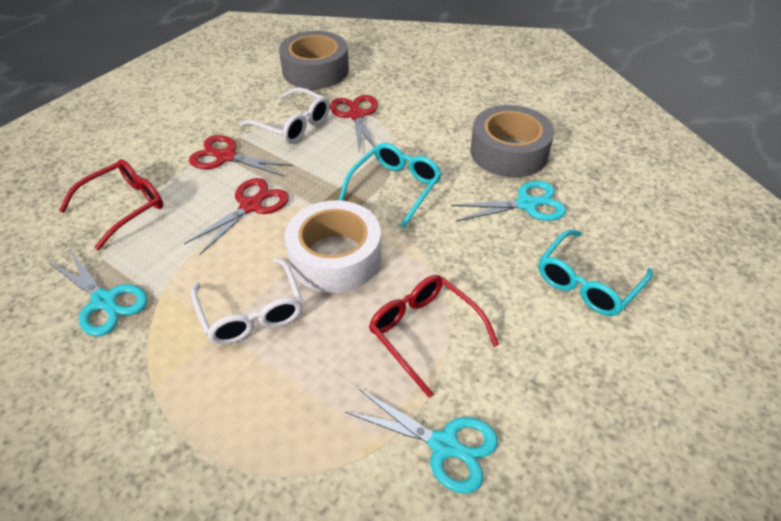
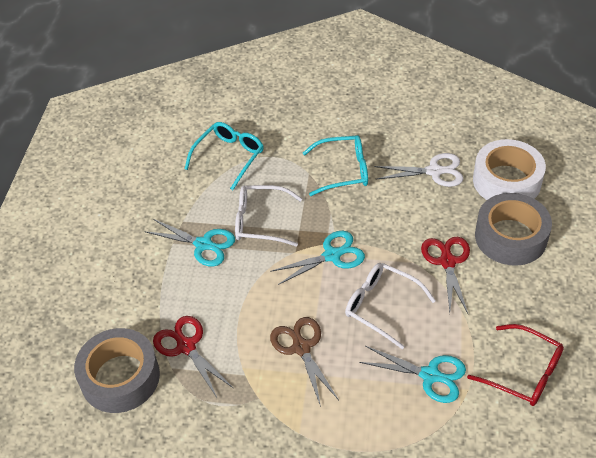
brown scissors: 0 -> 1
red glasses: 2 -> 1
red scissors: 3 -> 2
white scissors: 0 -> 1

